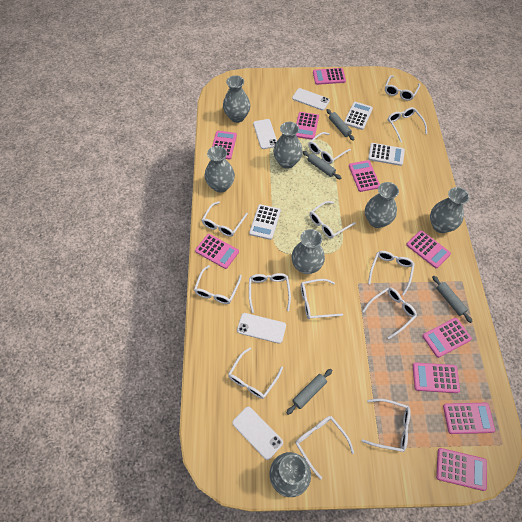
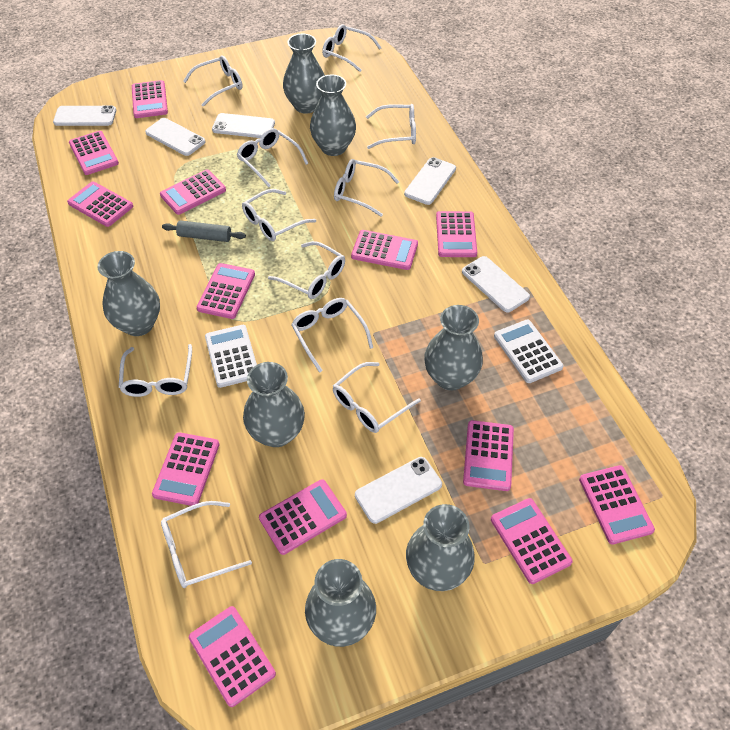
grey rolling pin: 4 -> 1
pink calculator: 10 -> 13
white calculator: 3 -> 2
white glasses: 13 -> 11
white phone: 4 -> 6

